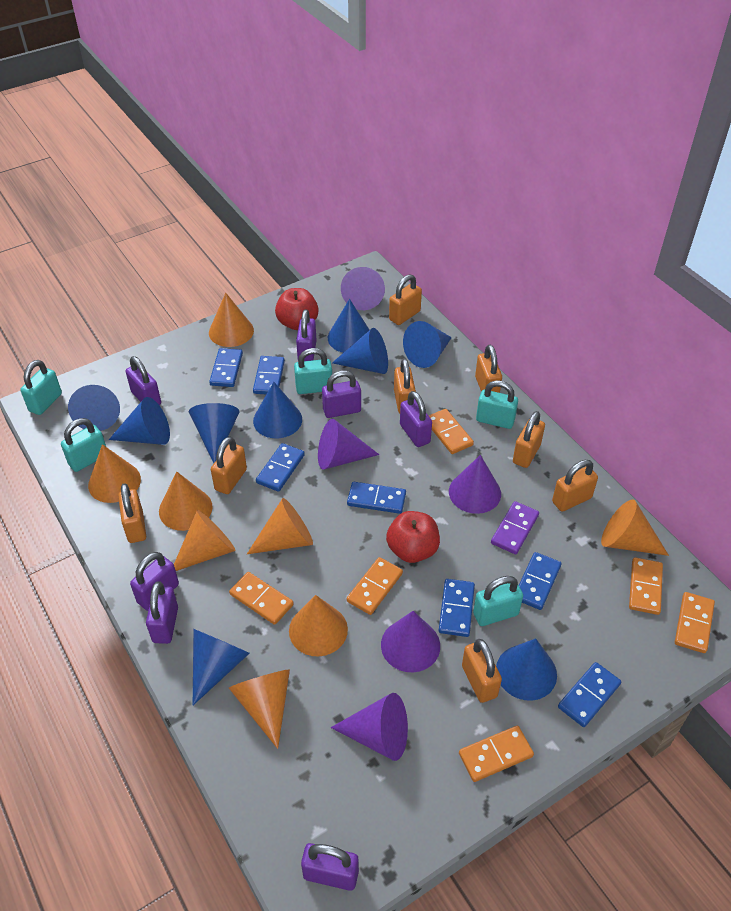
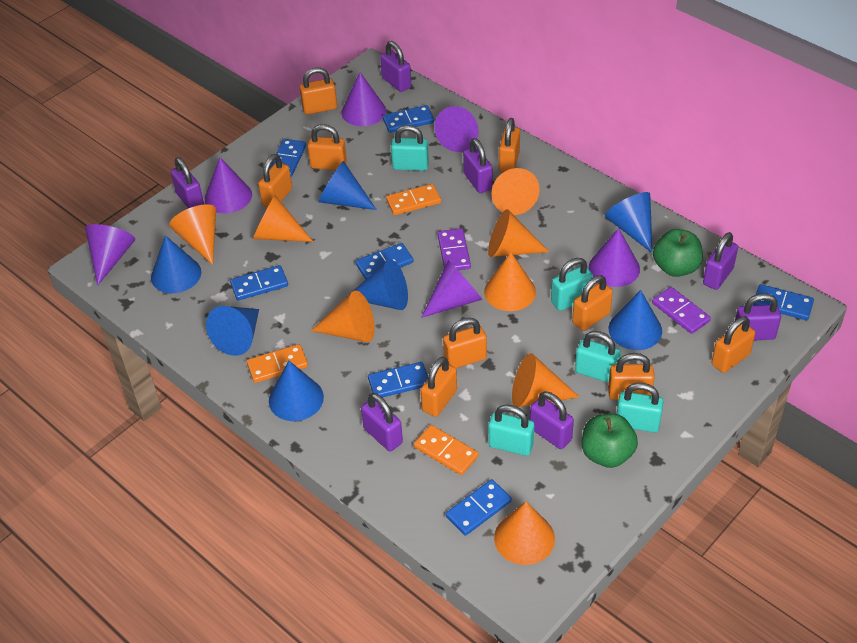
blue cone: 9 -> 7
green apple: 0 -> 2
orange domino: 6 -> 3
orange padlock: 8 -> 9
purple cone: 5 -> 6
purple domino: 1 -> 2
red apple: 2 -> 0

